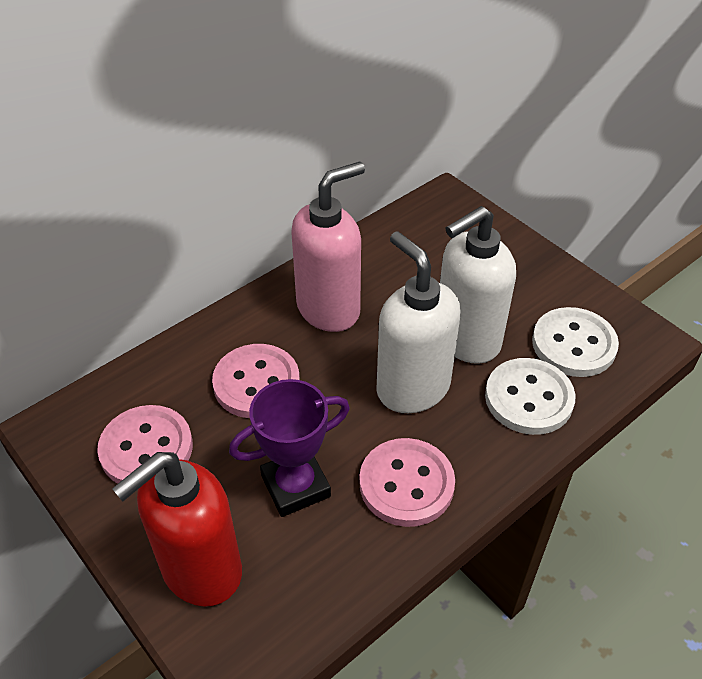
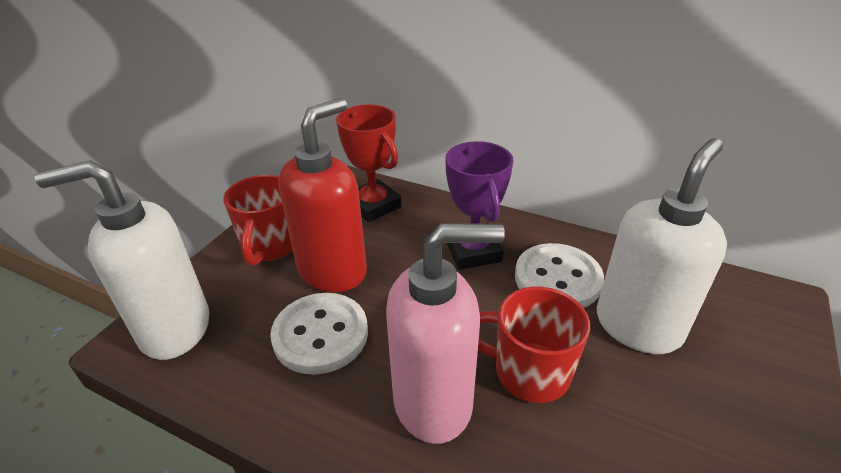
pink button: 3 -> 0
red mug: 0 -> 2
red trophy: 0 -> 1

